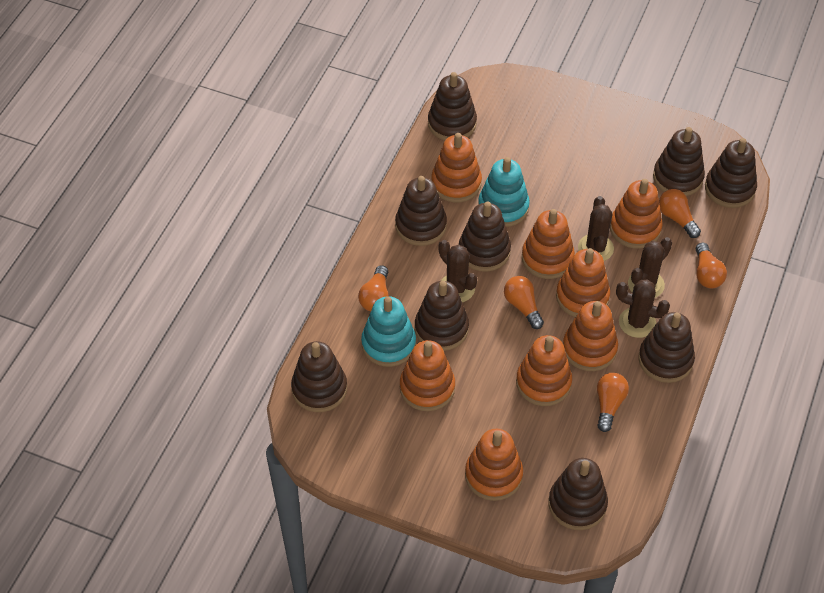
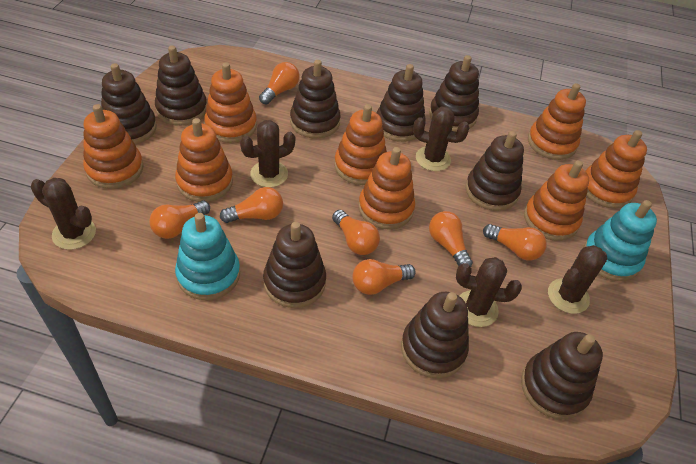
brown cactus: 4 -> 5
orange light bulb: 5 -> 7

